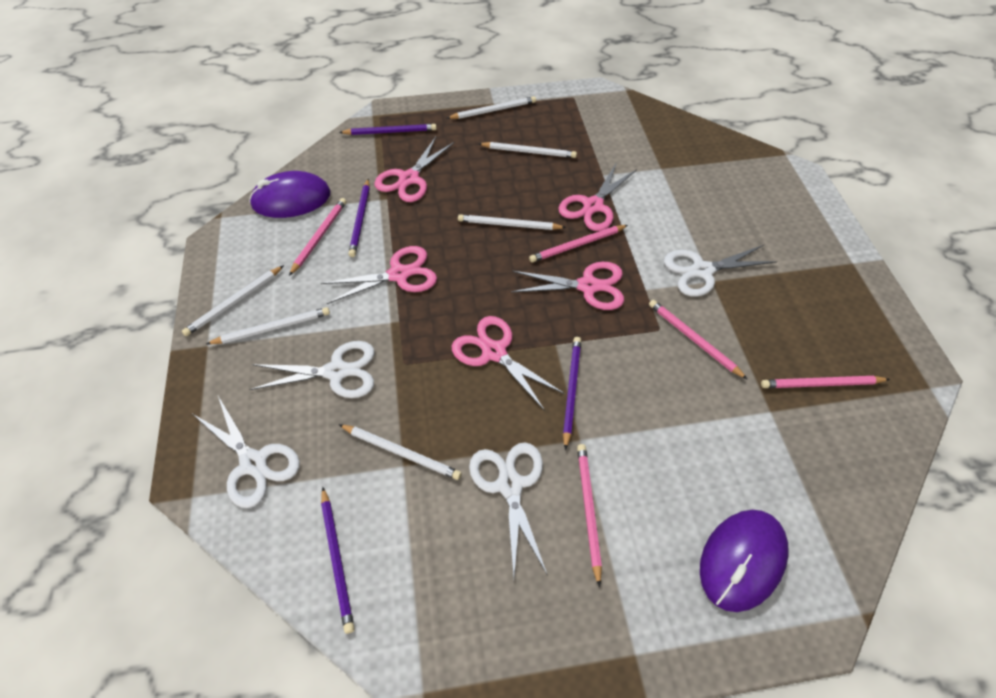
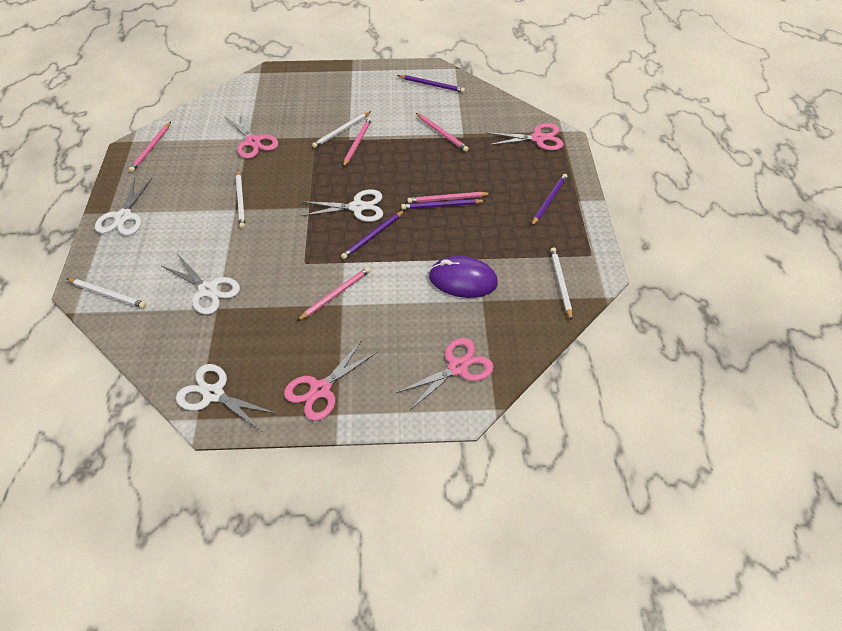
pink scissors: 5 -> 4
purple mouse: 2 -> 1
white pencil: 6 -> 4

